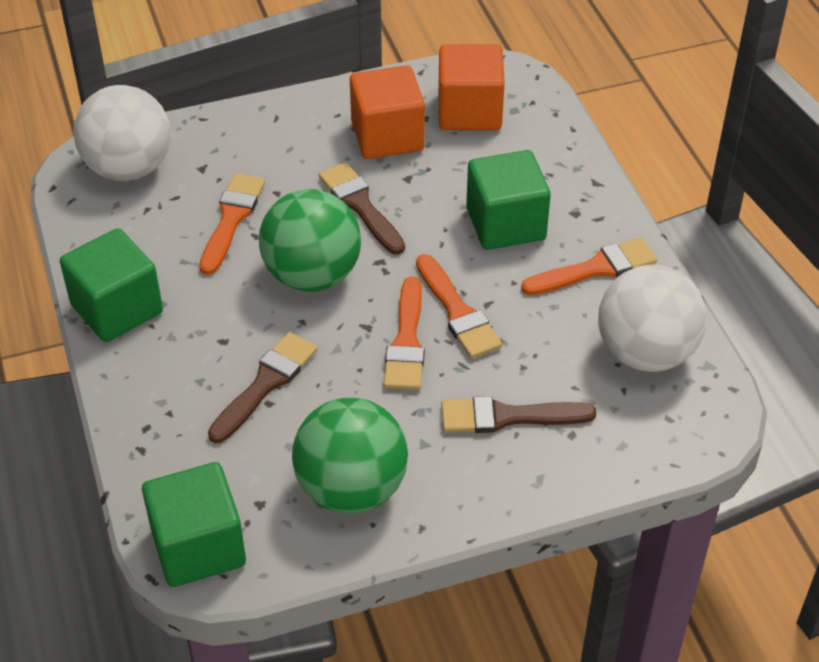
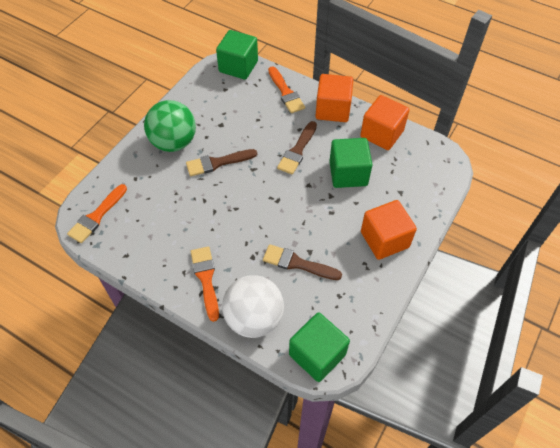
green ball: 2 -> 1
orange brush: 4 -> 3
orange cube: 2 -> 3
white ball: 2 -> 1

